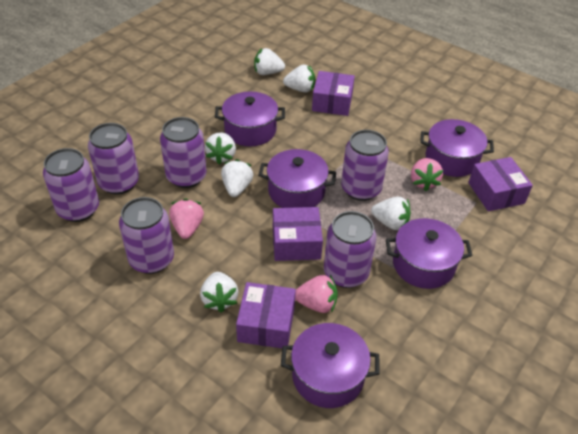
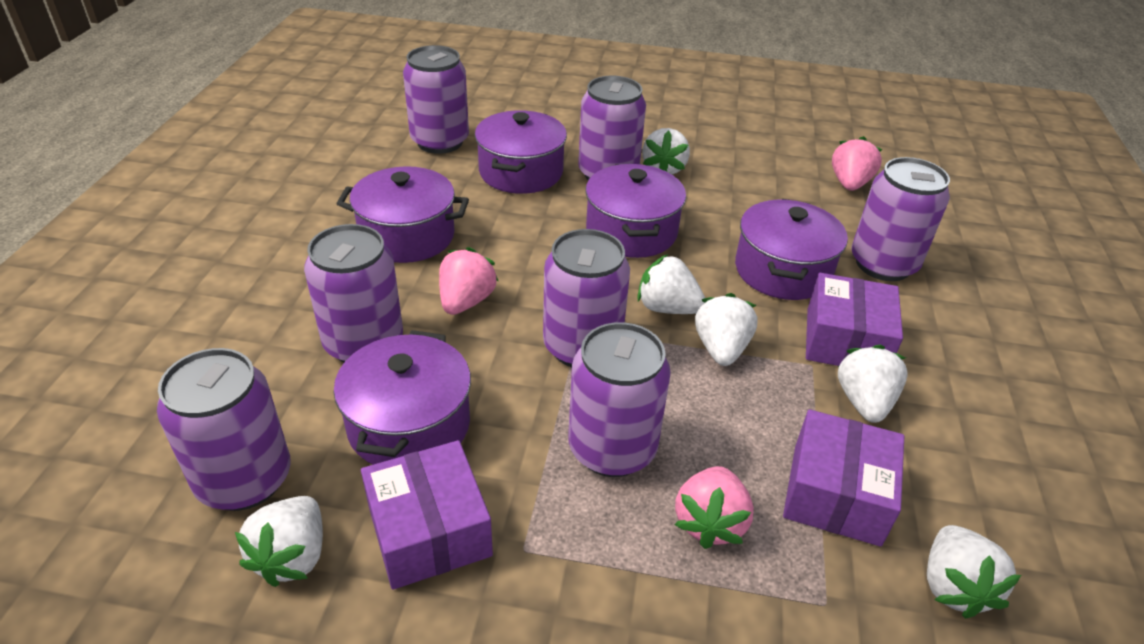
purple box: 4 -> 3
purple can: 6 -> 7

